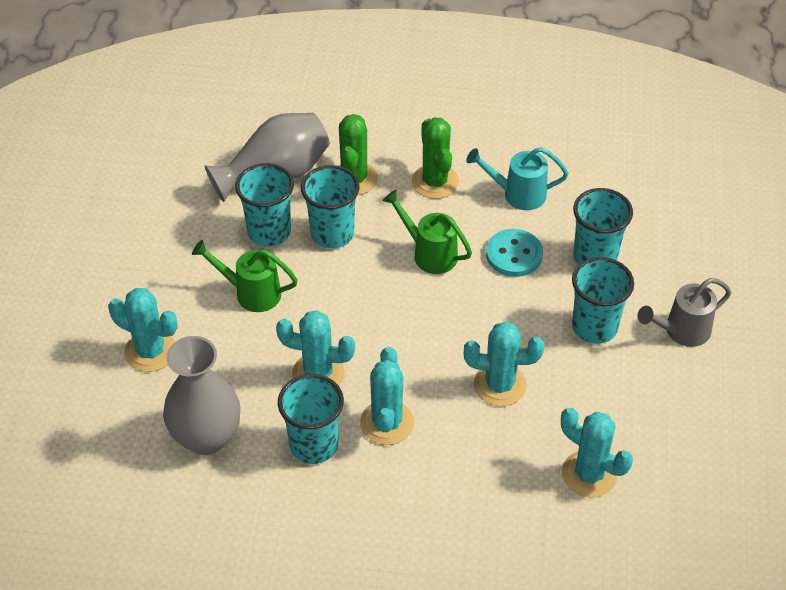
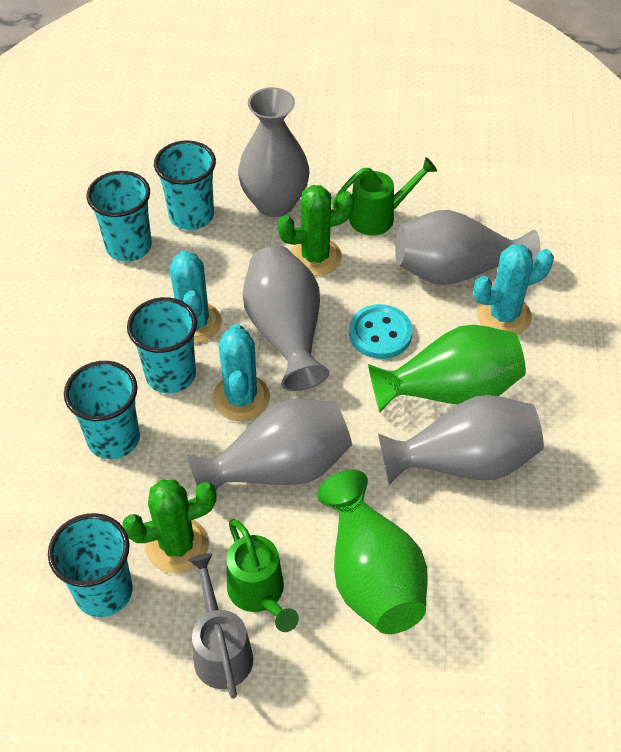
green vase: 0 -> 2
grey vase: 2 -> 5
turquoise cactus: 5 -> 3
turquoise watering can: 1 -> 0

